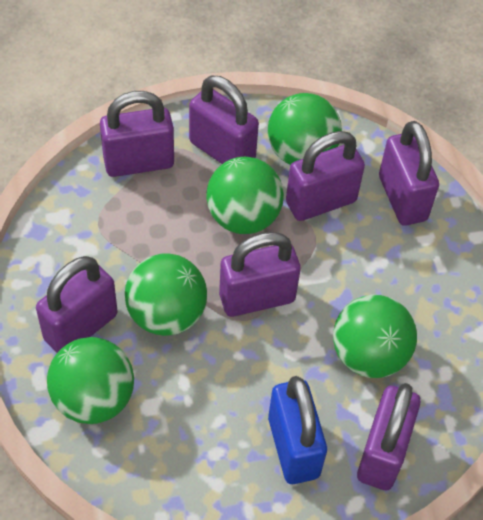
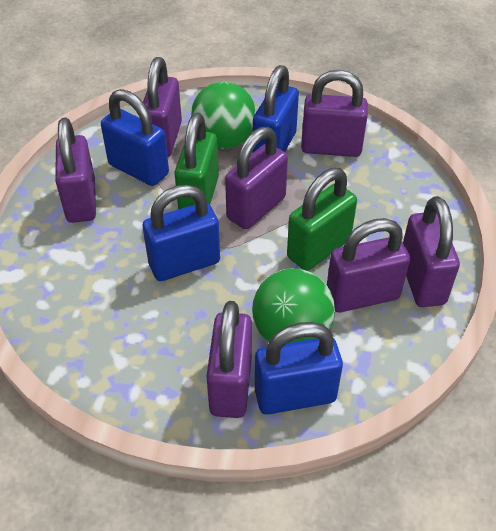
blue padlock: 1 -> 4
green ball: 5 -> 2
green padlock: 0 -> 2

